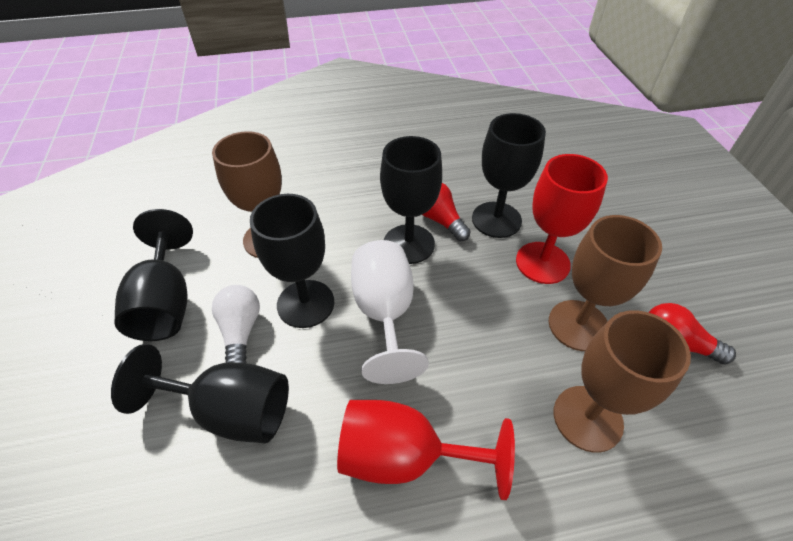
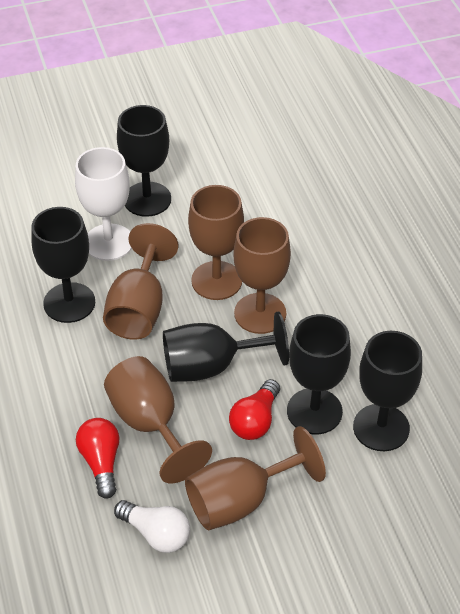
brown goblet: 3 -> 5
red goblet: 2 -> 0

